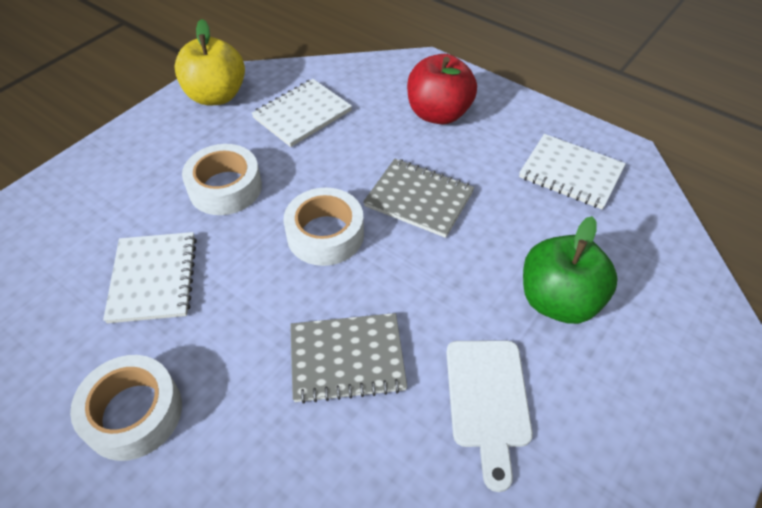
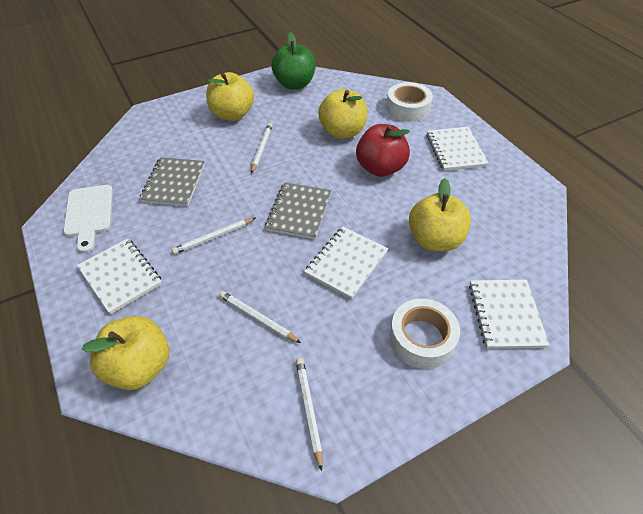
white notebook: 3 -> 4
white pencil: 0 -> 4
white tape: 3 -> 2
yellow apple: 1 -> 4

